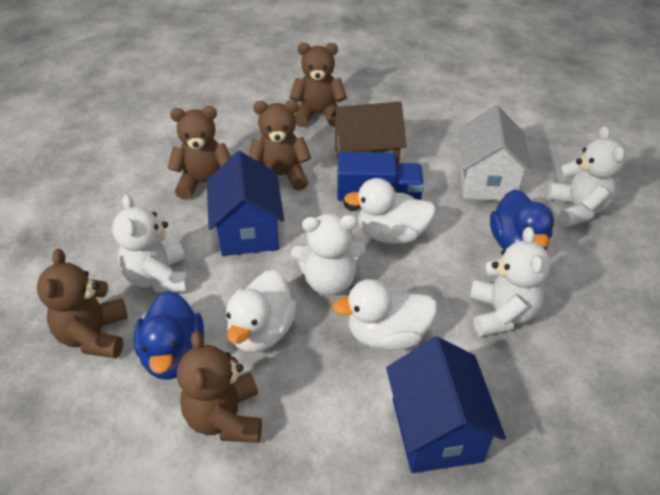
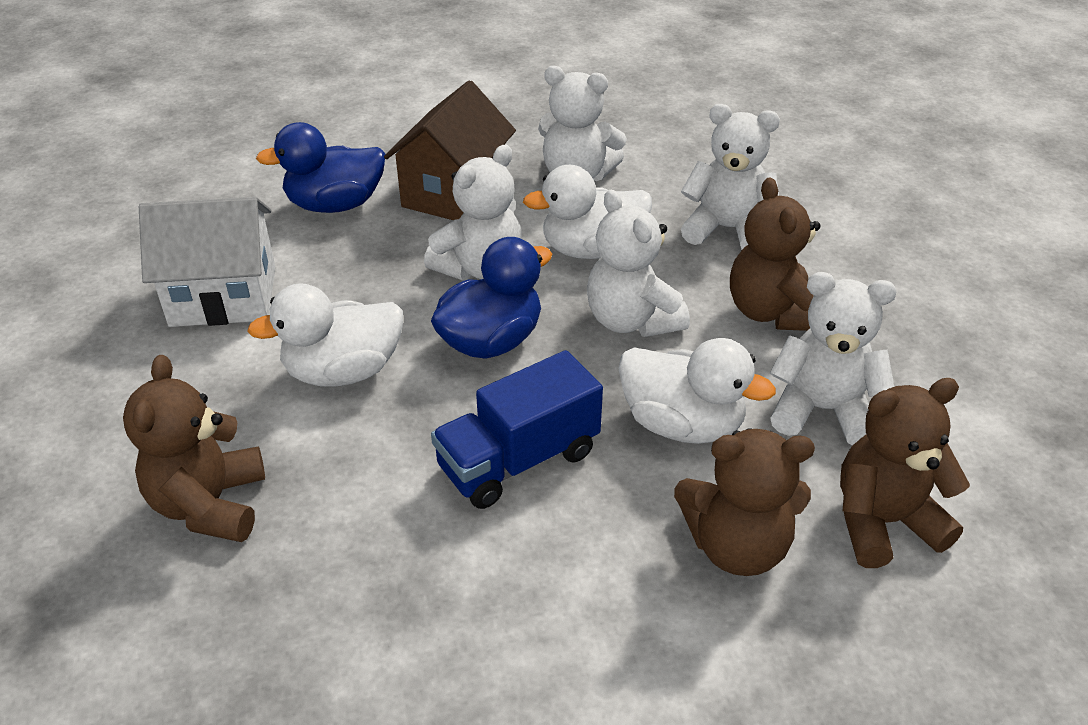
blue house: 2 -> 0
brown teddy bear: 5 -> 4
white teddy bear: 4 -> 5

